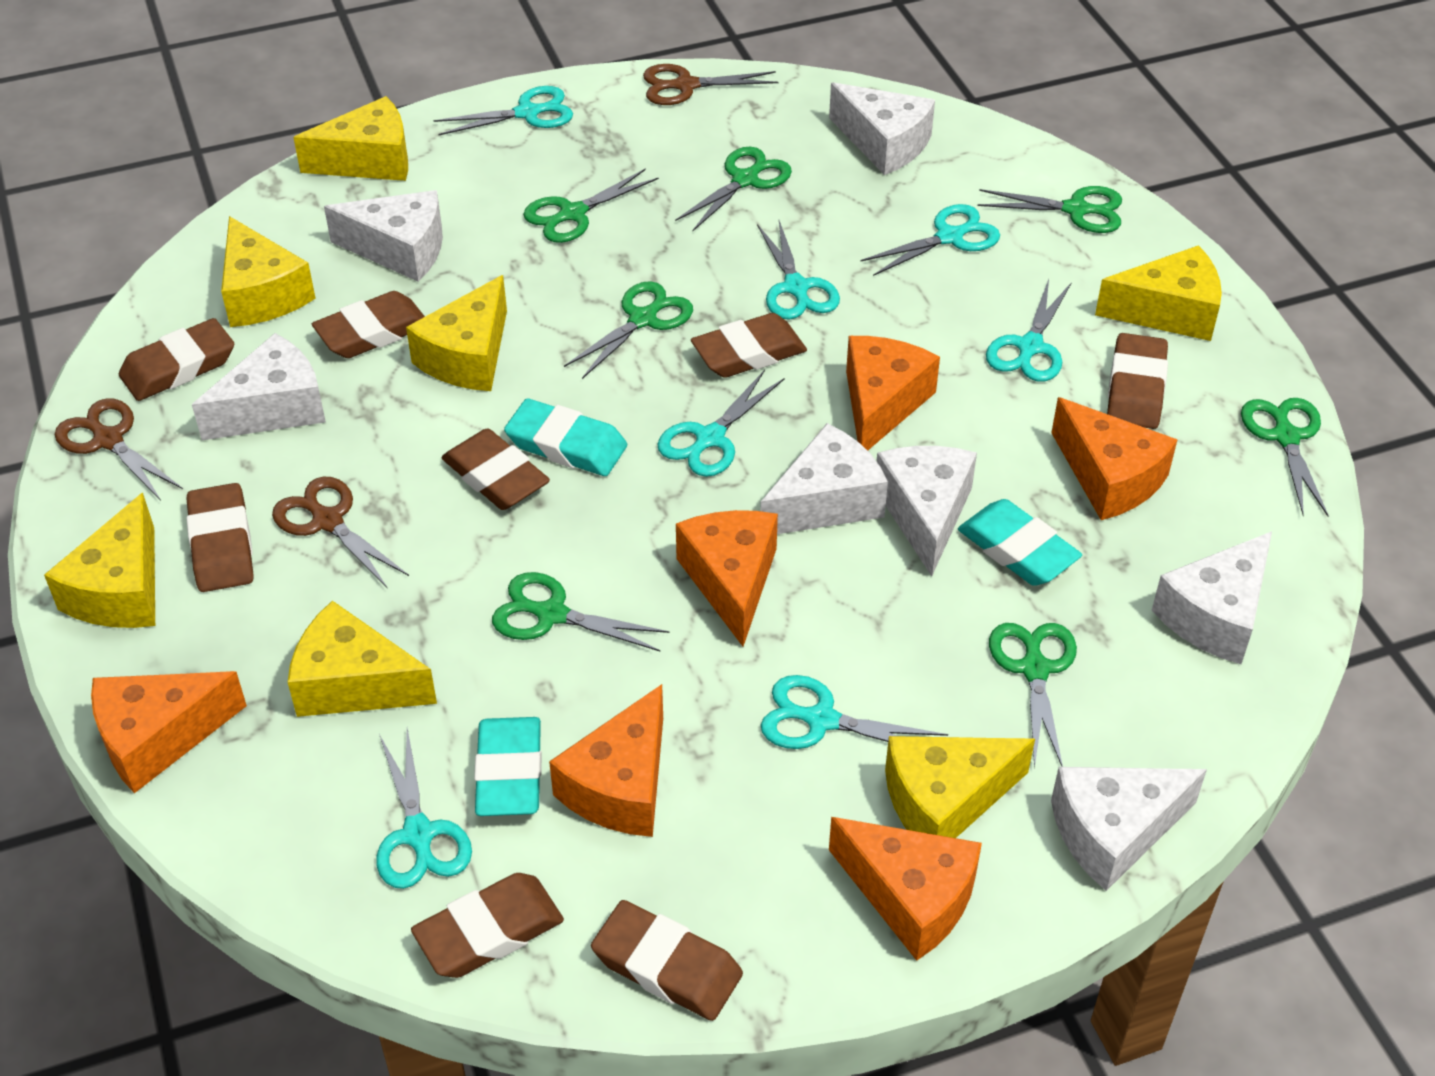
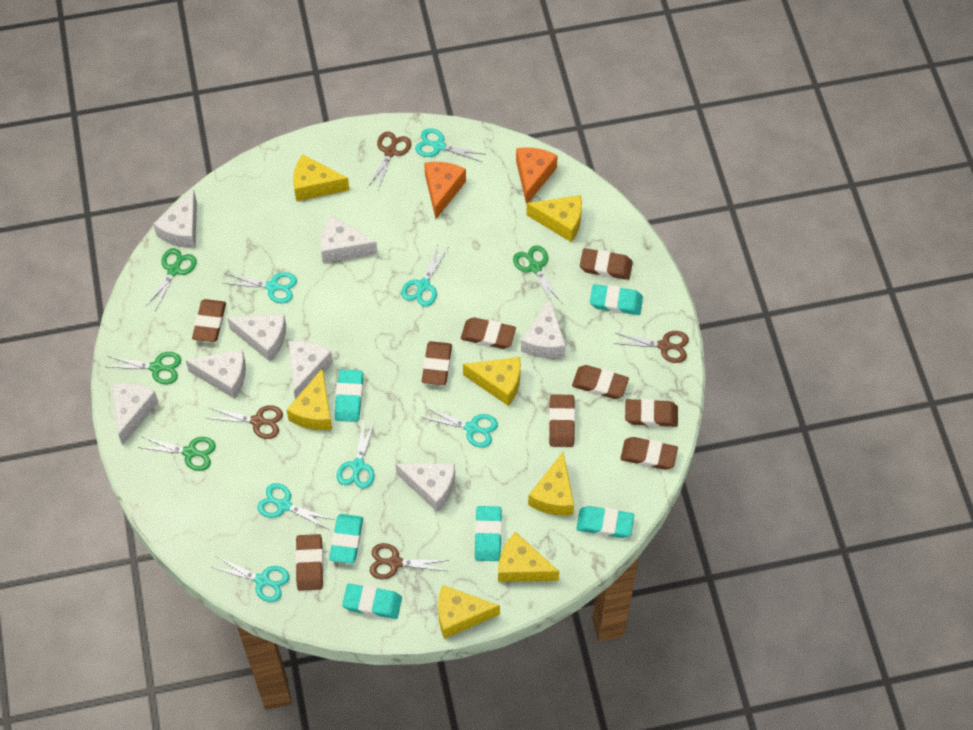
brown eraser: 8 -> 9
brown scissors: 3 -> 4
green scissors: 7 -> 4
orange cheese: 6 -> 2
turquoise eraser: 3 -> 6
white cheese: 7 -> 8

